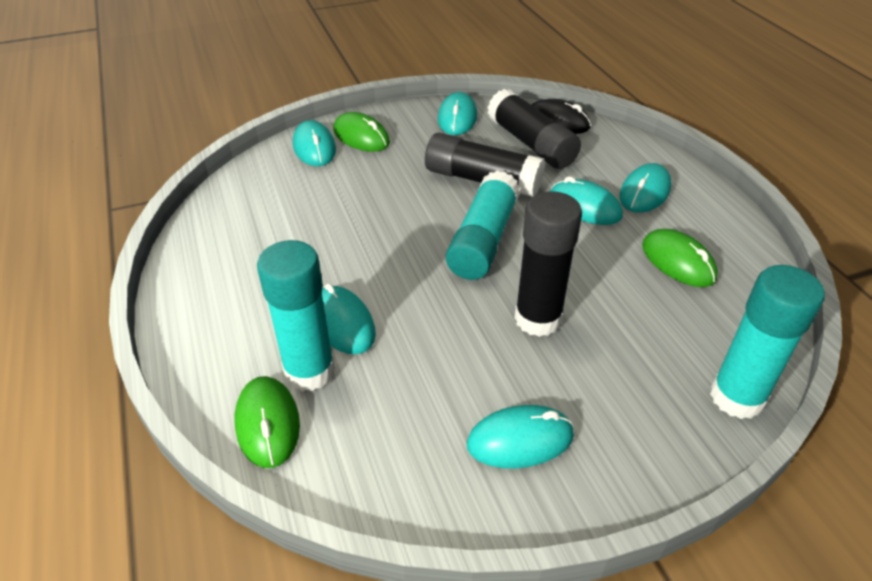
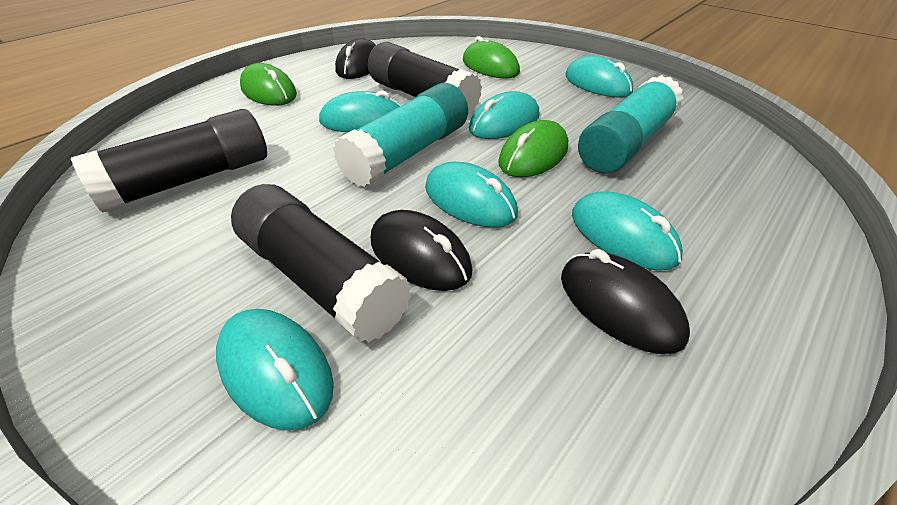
black mouse: 1 -> 3
turquoise glue stick: 3 -> 2

